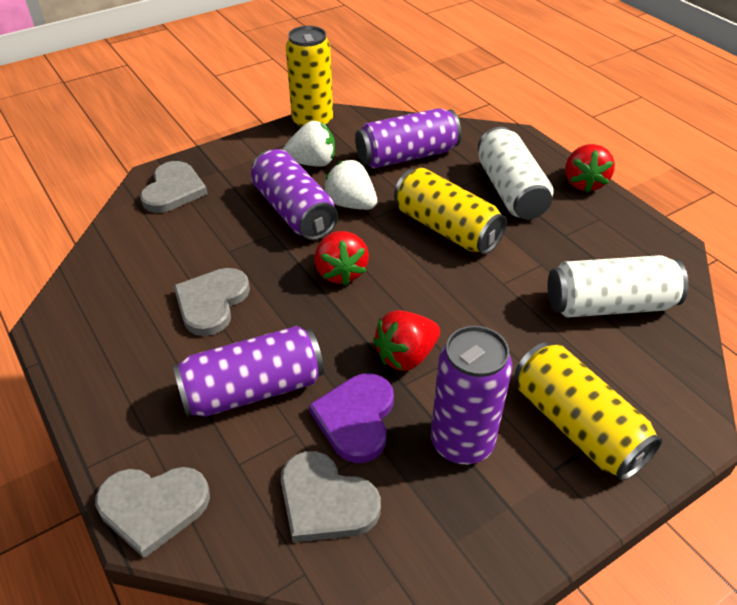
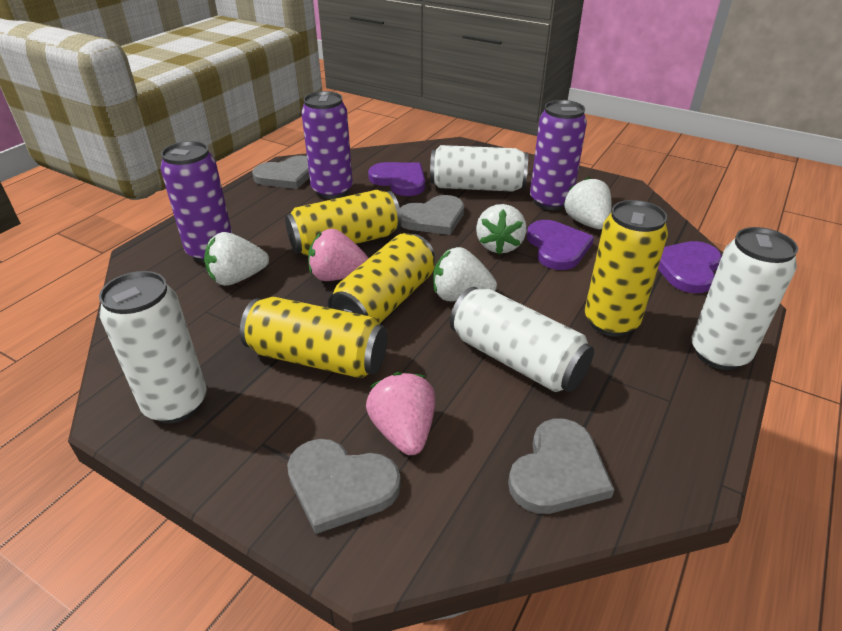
pink strawberry: 0 -> 2
purple can: 4 -> 3
purple heart: 1 -> 3
red strawberry: 3 -> 0
white can: 2 -> 4
white strawberry: 2 -> 4
yellow can: 3 -> 4

